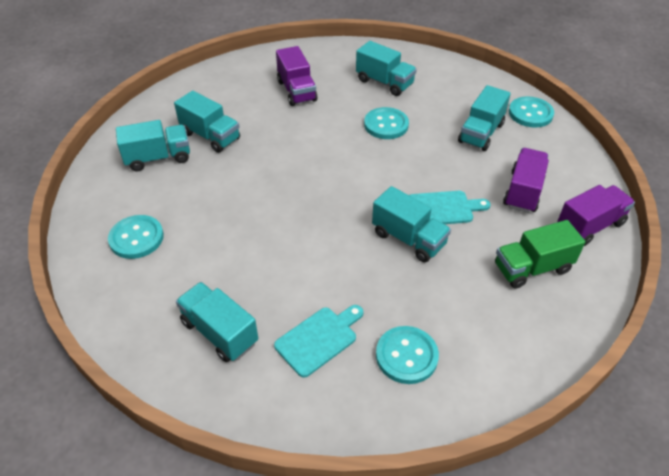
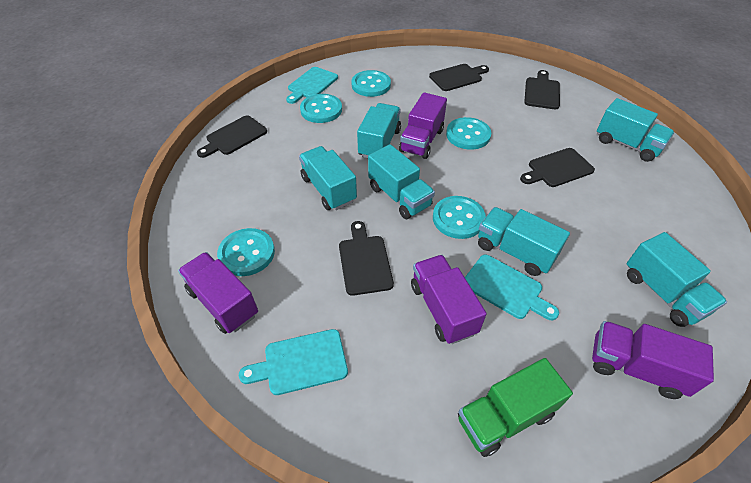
black cutting board: 0 -> 5
purple truck: 3 -> 4
turquoise button: 4 -> 5
turquoise cutting board: 2 -> 3

